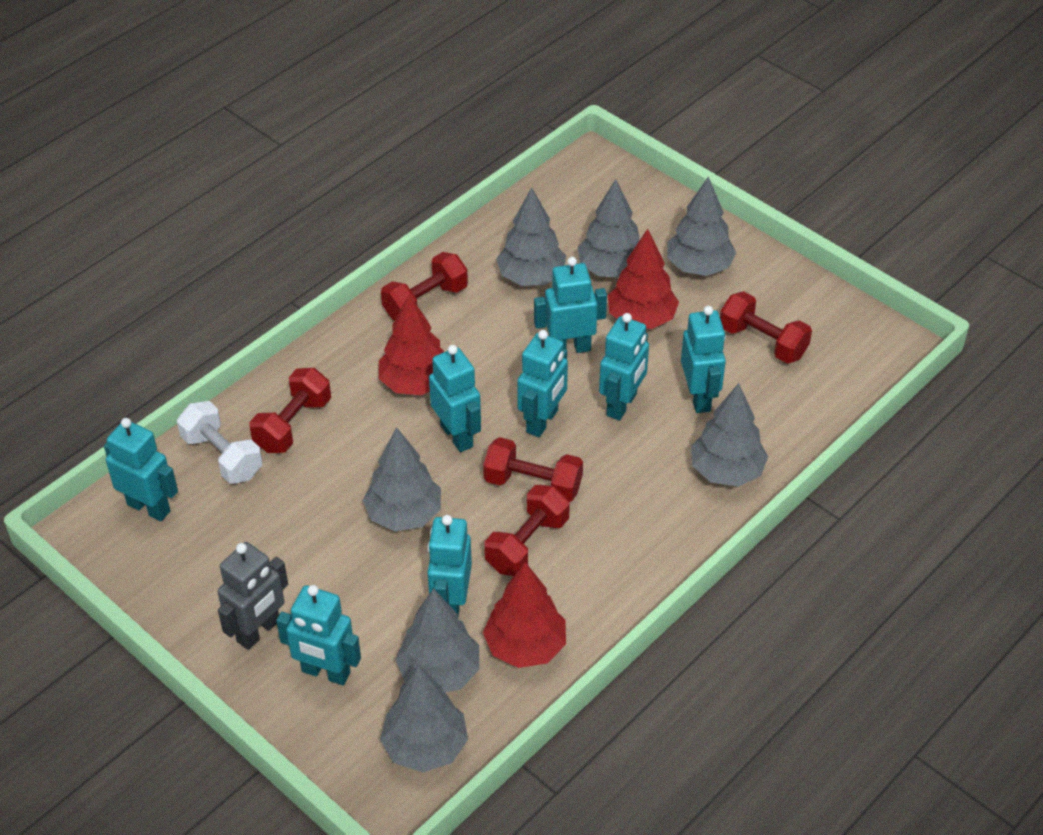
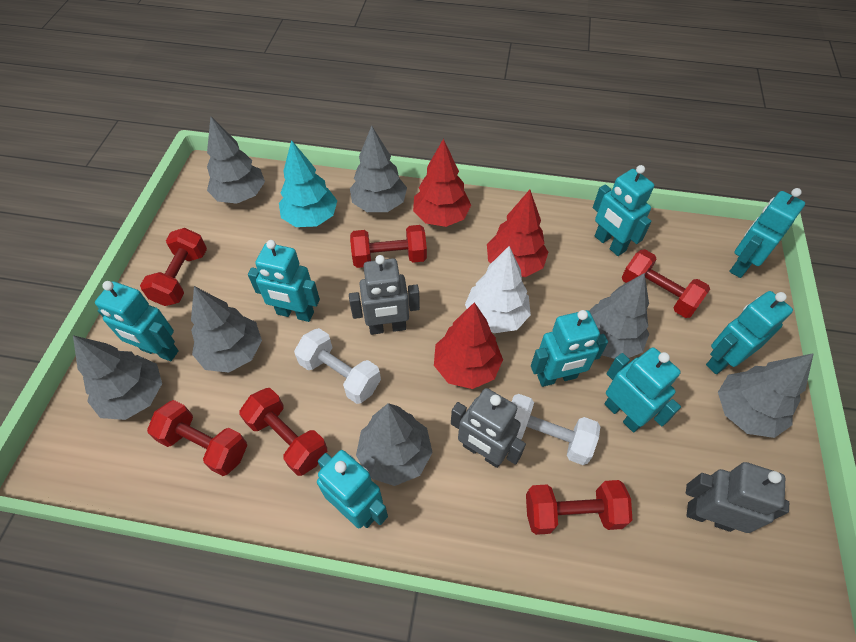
grey robot: 1 -> 3
red dumbbell: 5 -> 6
turquoise tree: 0 -> 1
white dumbbell: 1 -> 2
white tree: 0 -> 1

